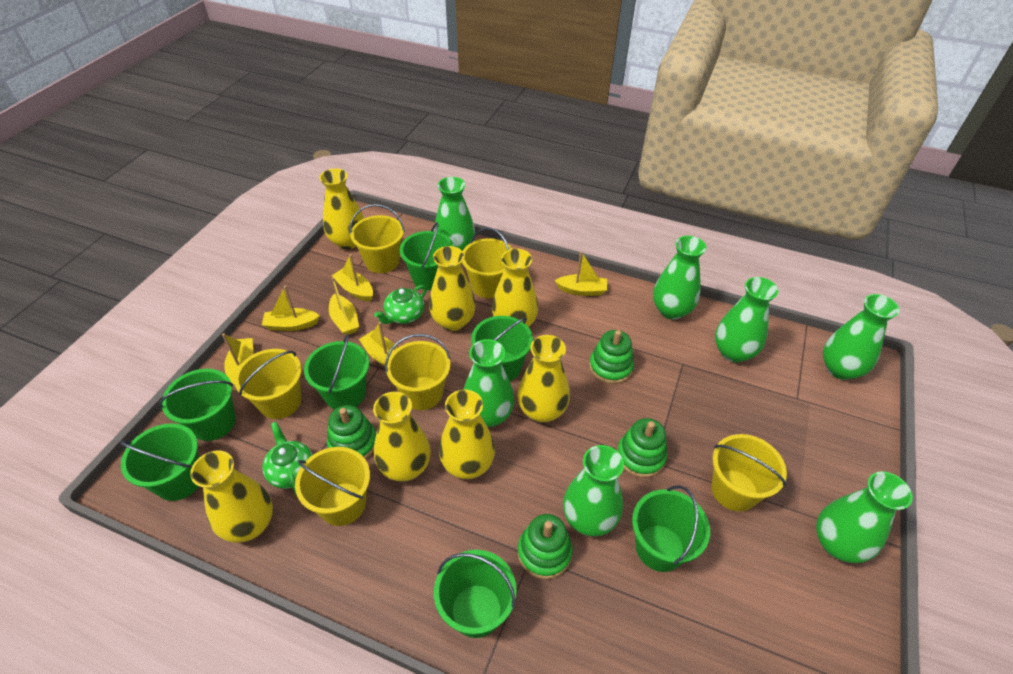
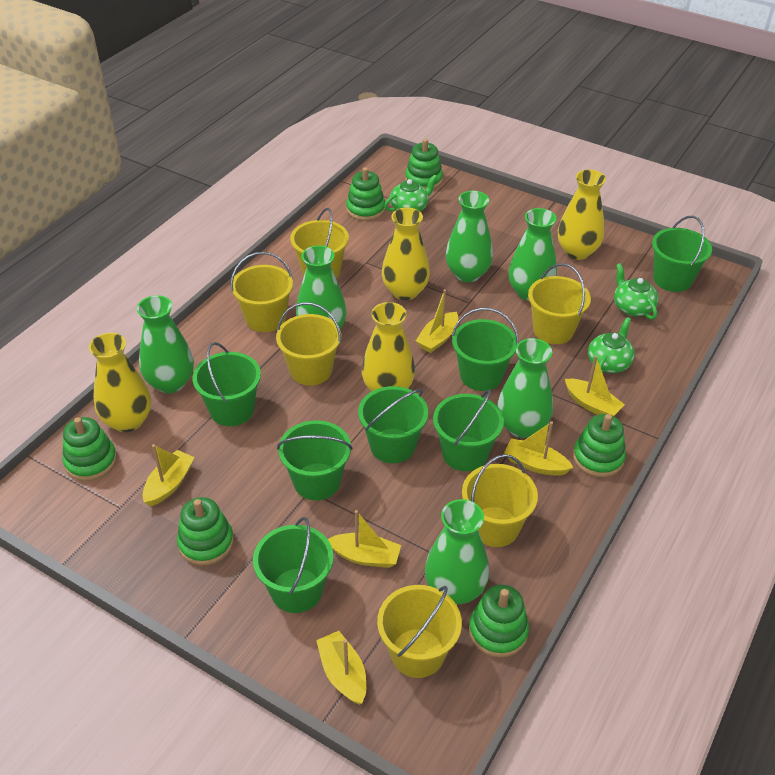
green stacking toy: 4 -> 6
green teapot: 2 -> 3
green vase: 7 -> 6
yellow vase: 7 -> 4

